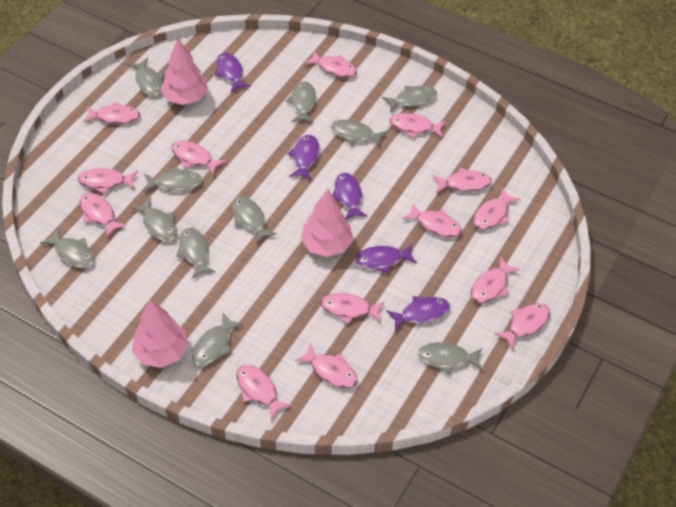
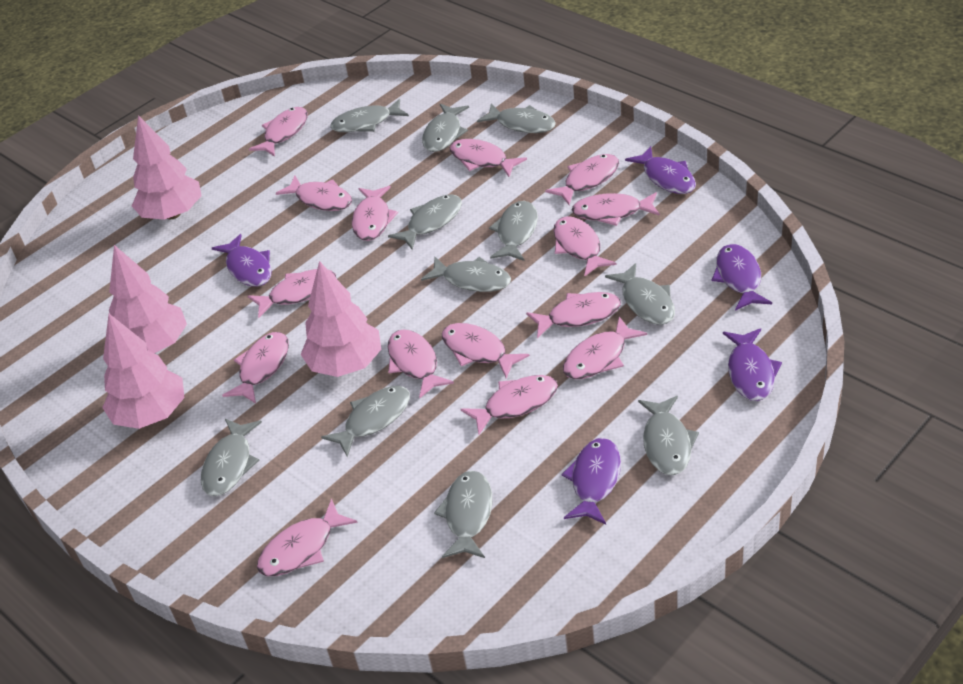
pink fish: 14 -> 15
pink tree: 3 -> 4

